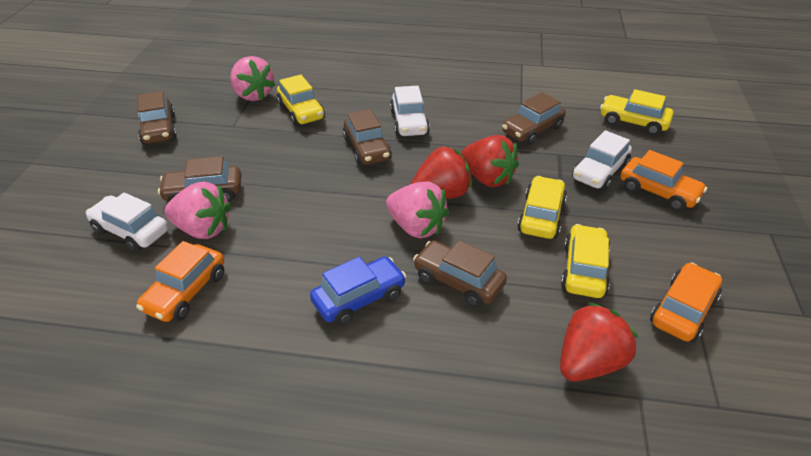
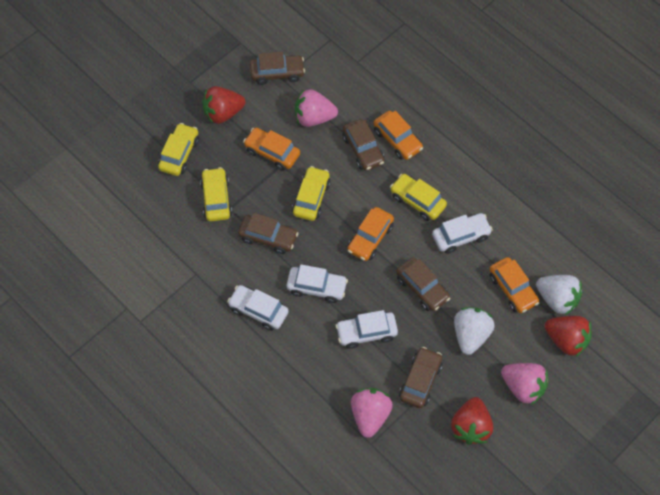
blue car: 1 -> 0
orange car: 3 -> 4
white car: 3 -> 4
white strawberry: 0 -> 2

